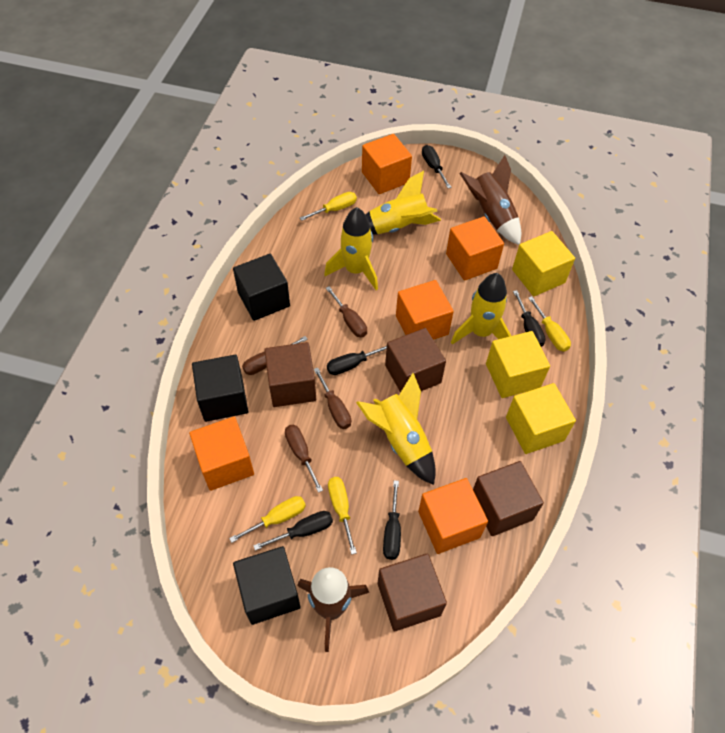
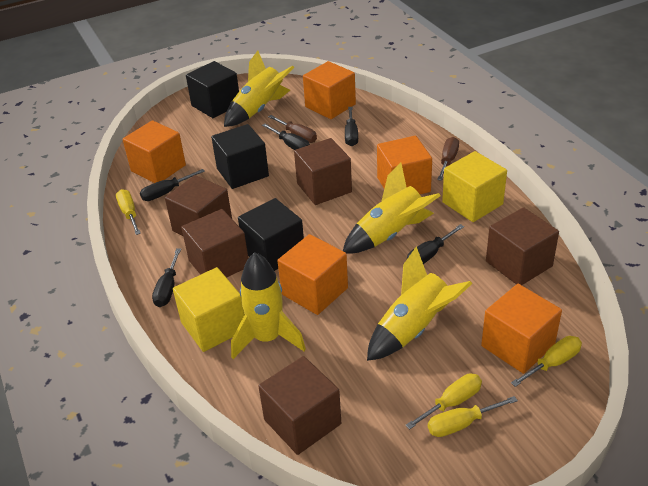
brown cube: 4 -> 5
brown rocket: 2 -> 0
brown screwdriver: 4 -> 2
yellow cube: 3 -> 2

